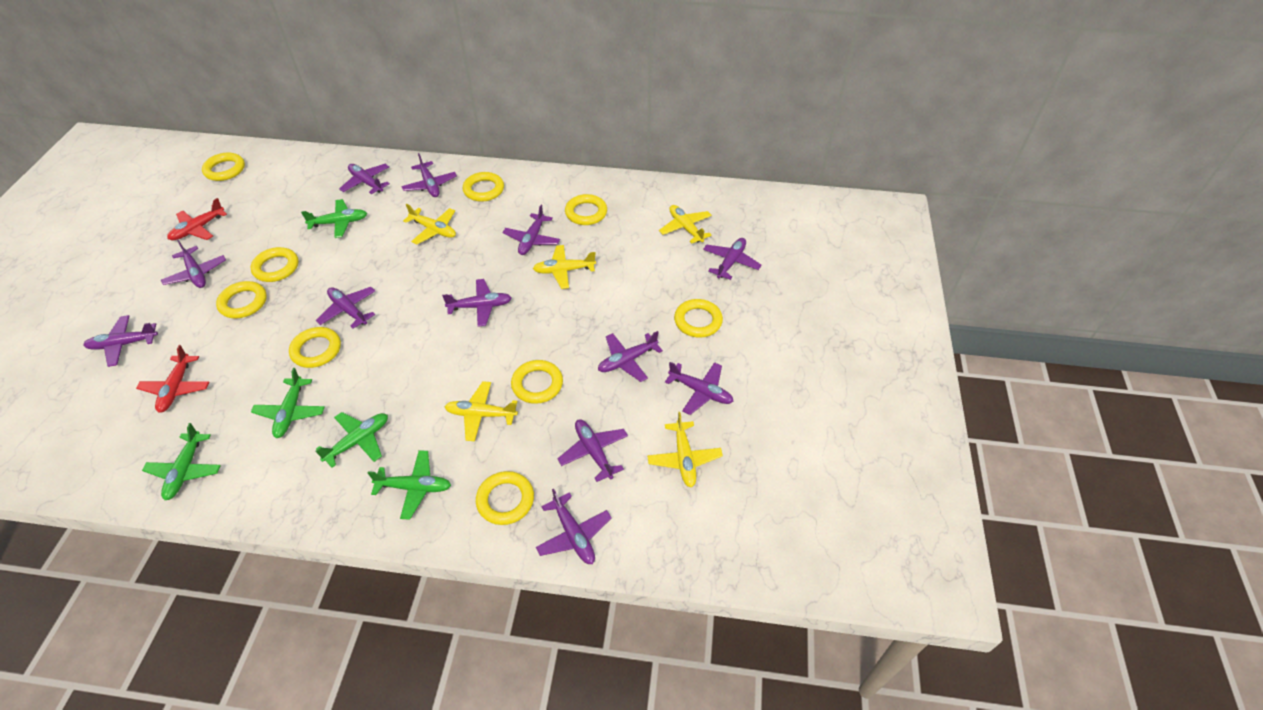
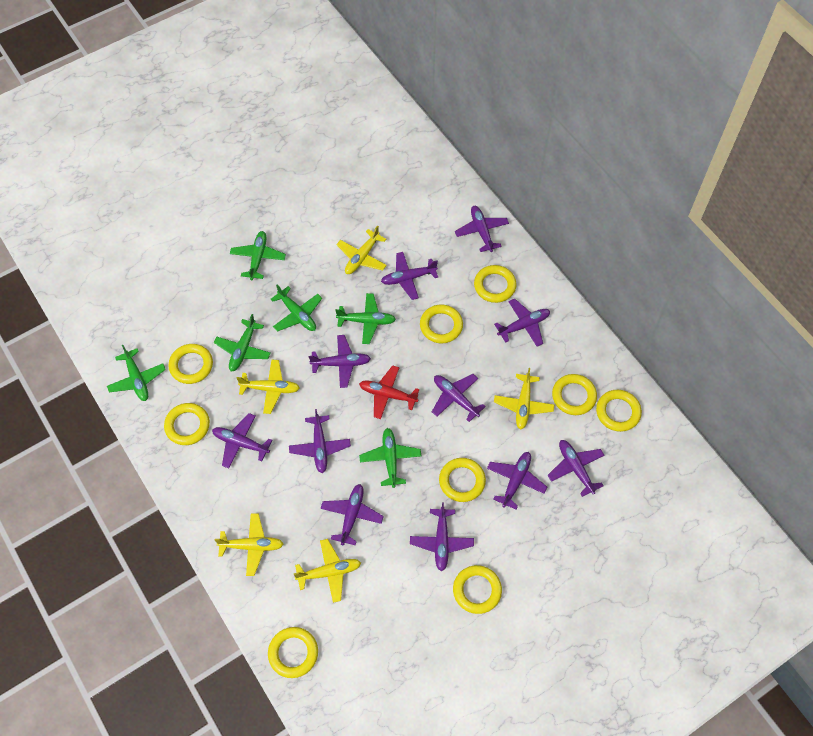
green plane: 5 -> 6
purple plane: 12 -> 11
red plane: 2 -> 1

